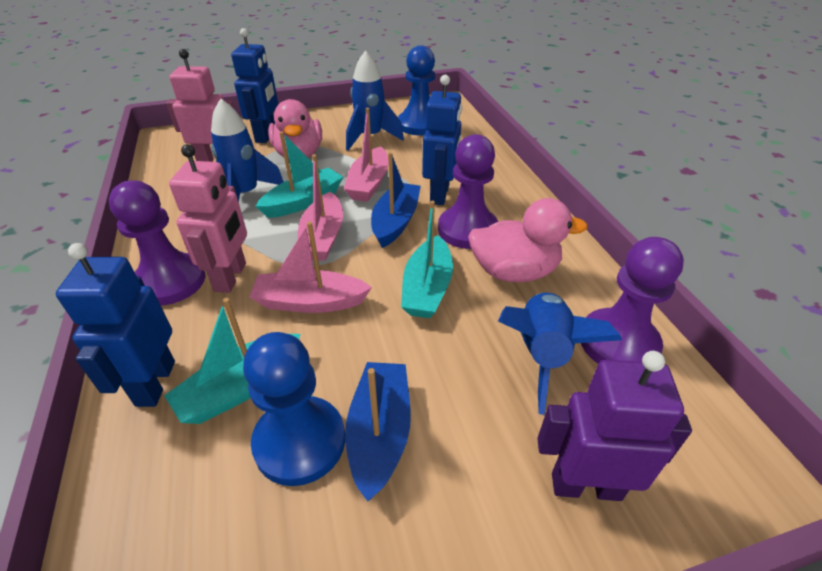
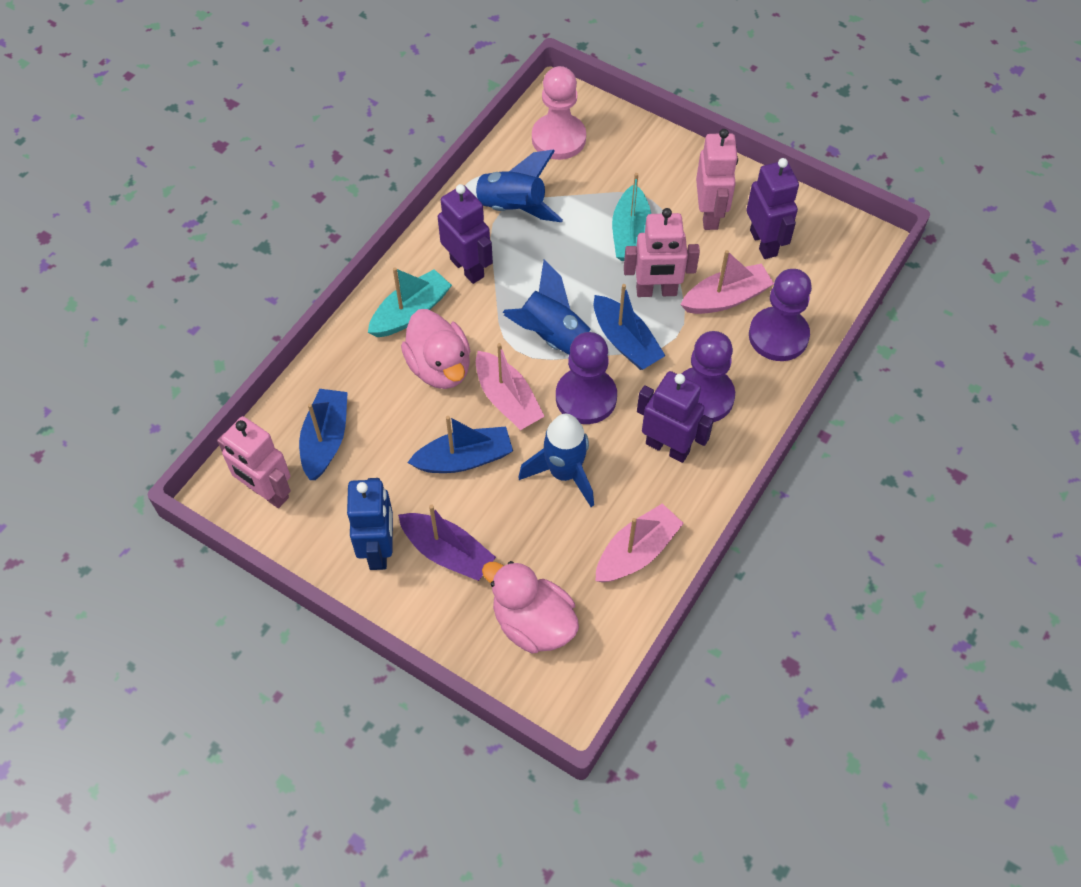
blue boat: 2 -> 3
blue pawn: 2 -> 0
blue robot: 3 -> 1
pink pawn: 0 -> 1
pink robot: 2 -> 3
purple boat: 0 -> 1
purple robot: 1 -> 3
turquoise boat: 3 -> 2

